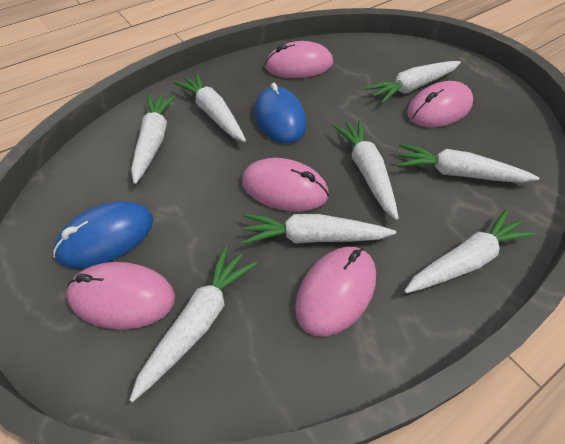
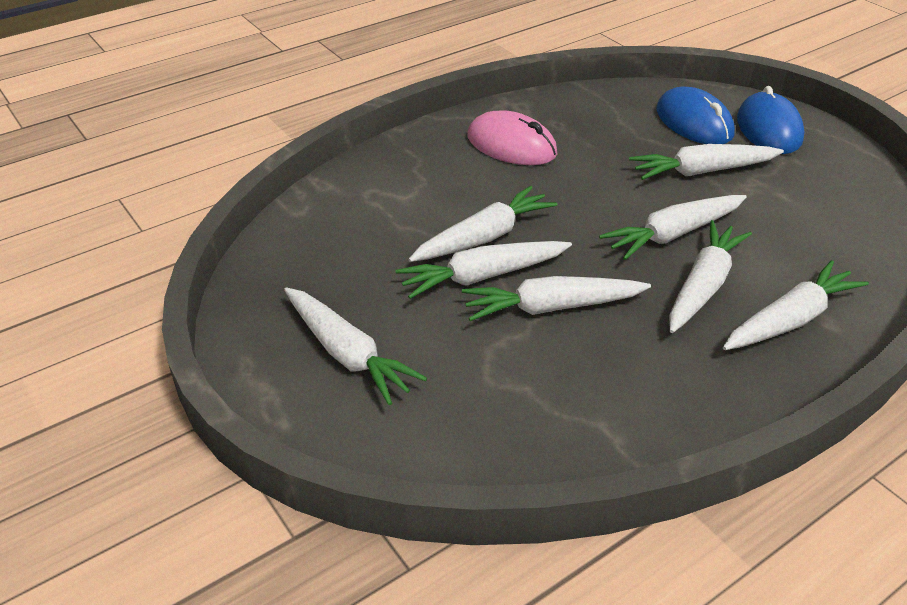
pink mouse: 5 -> 1

